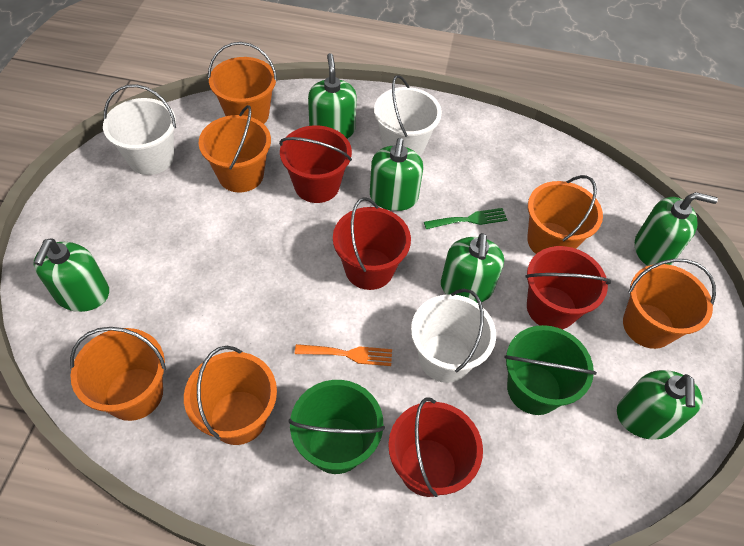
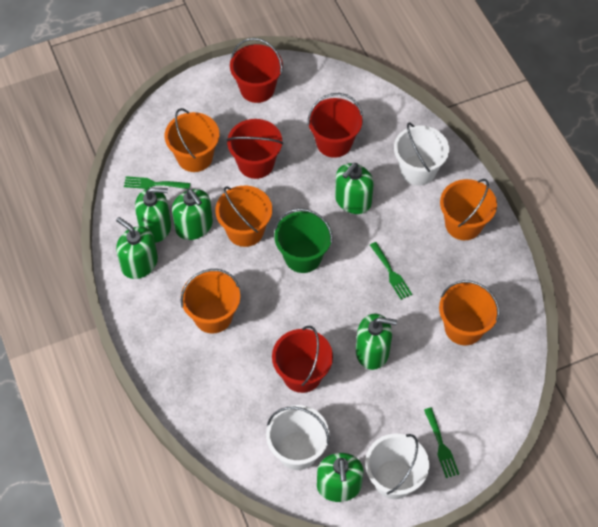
green bucket: 2 -> 1
green fork: 1 -> 3
orange bucket: 6 -> 5
orange fork: 1 -> 0

